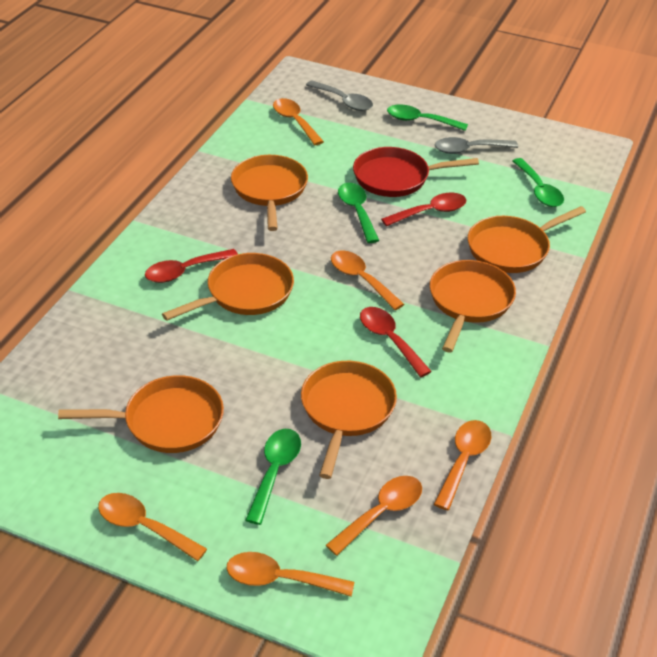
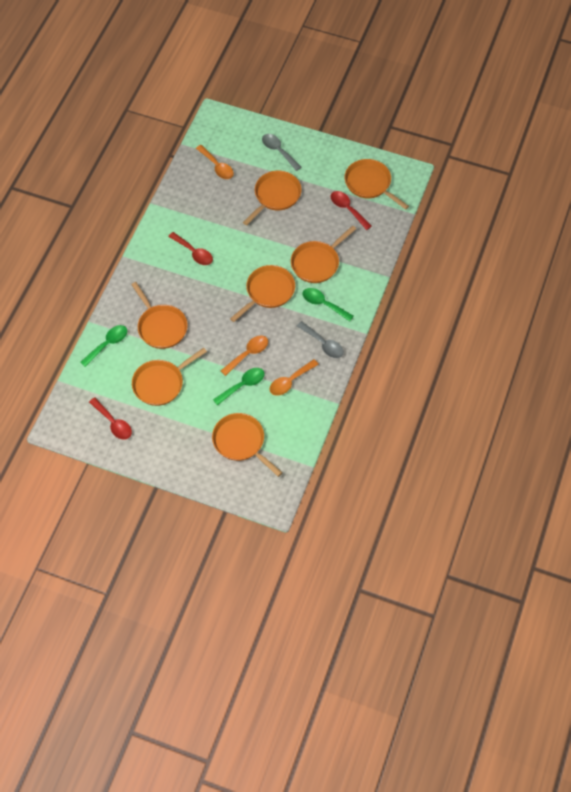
green spoon: 4 -> 3
orange pan: 6 -> 7
orange spoon: 6 -> 3
red pan: 1 -> 0

